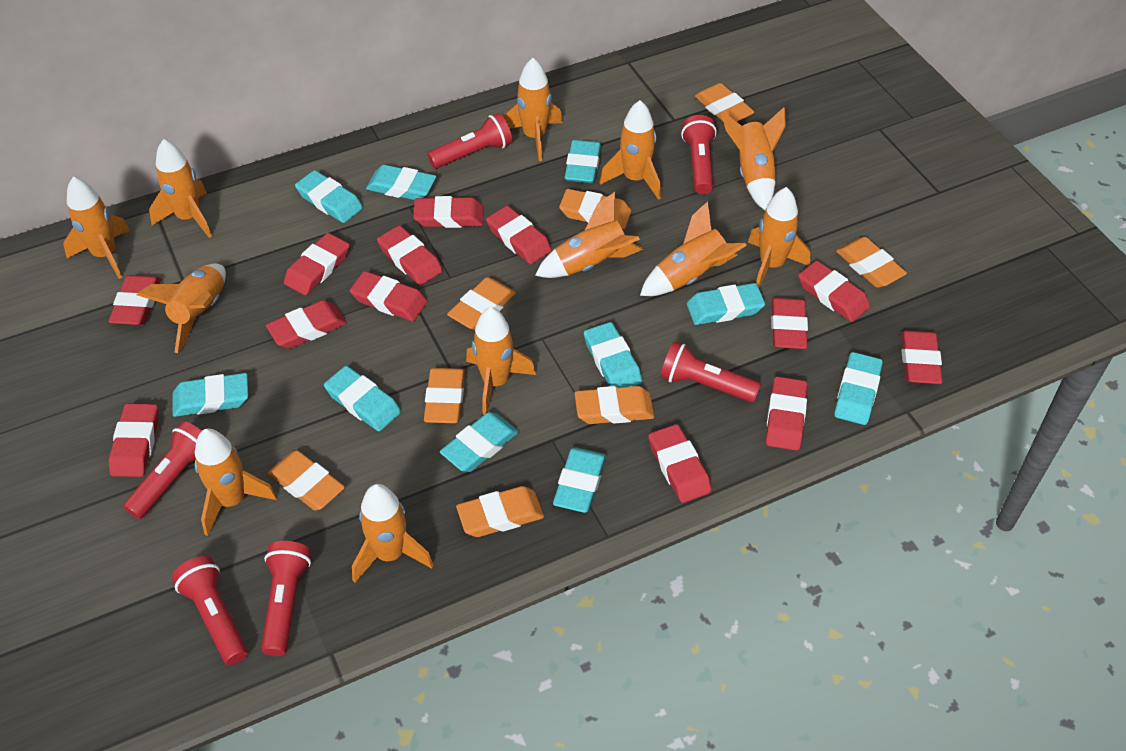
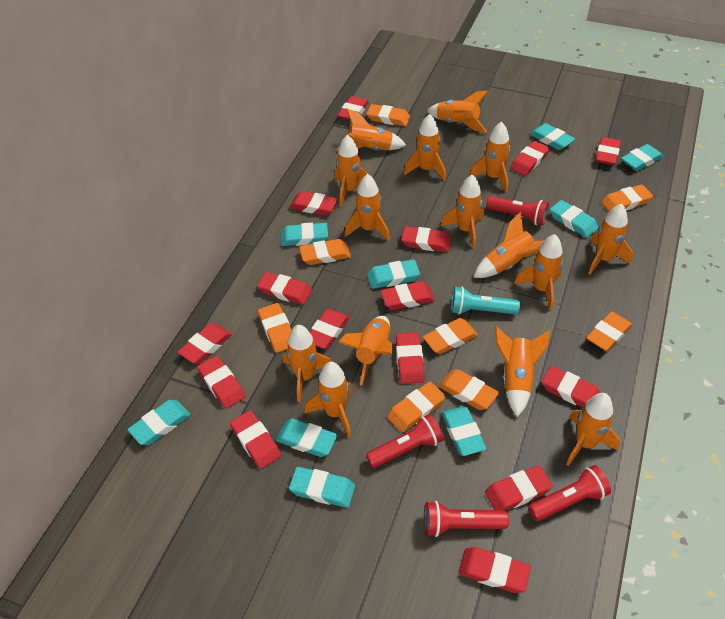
orange rocket: 12 -> 15
red eraser: 13 -> 15
red flashlight: 6 -> 4
turquoise eraser: 10 -> 9
turquoise flashlight: 0 -> 1

